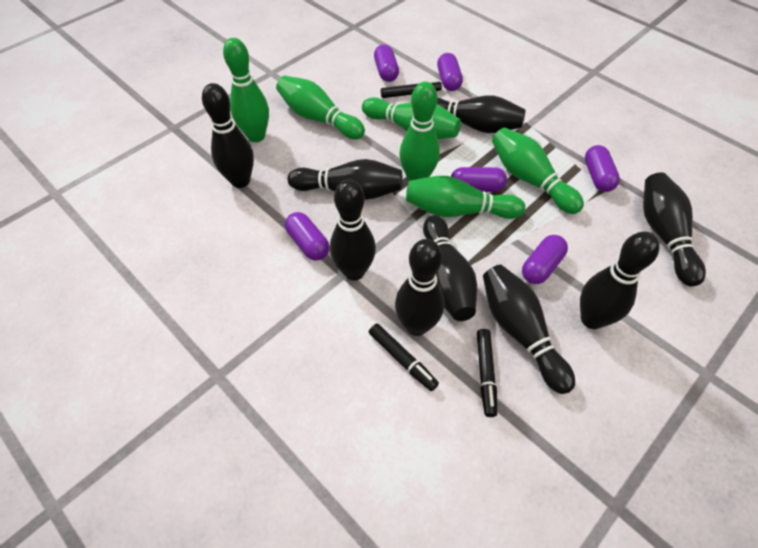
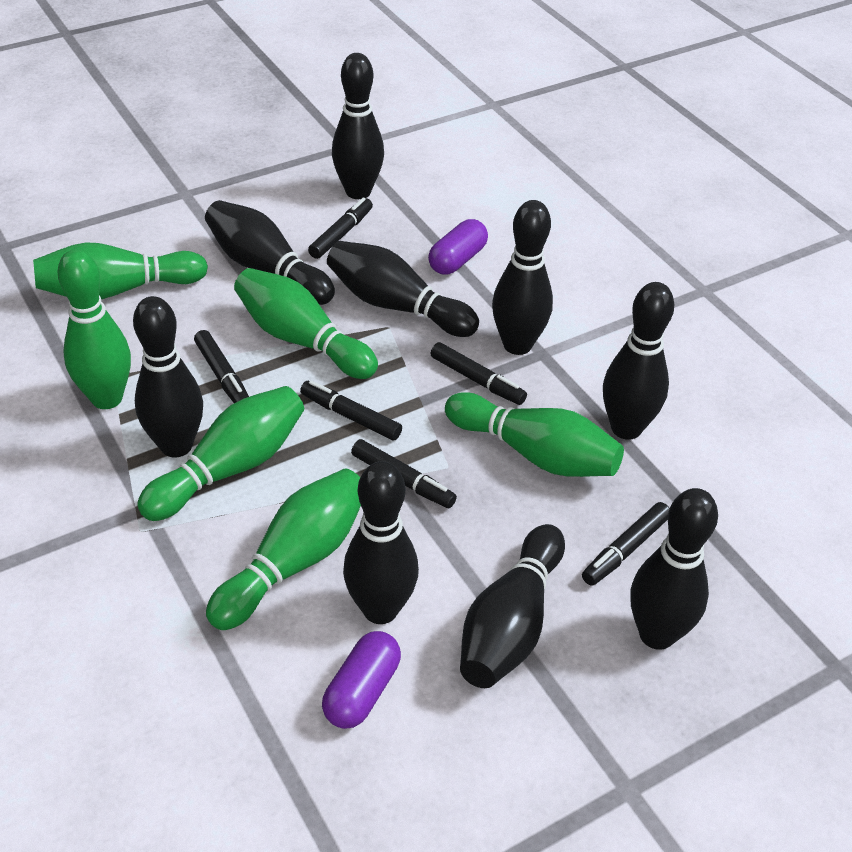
black marker: 3 -> 6
purple capsule: 6 -> 2

